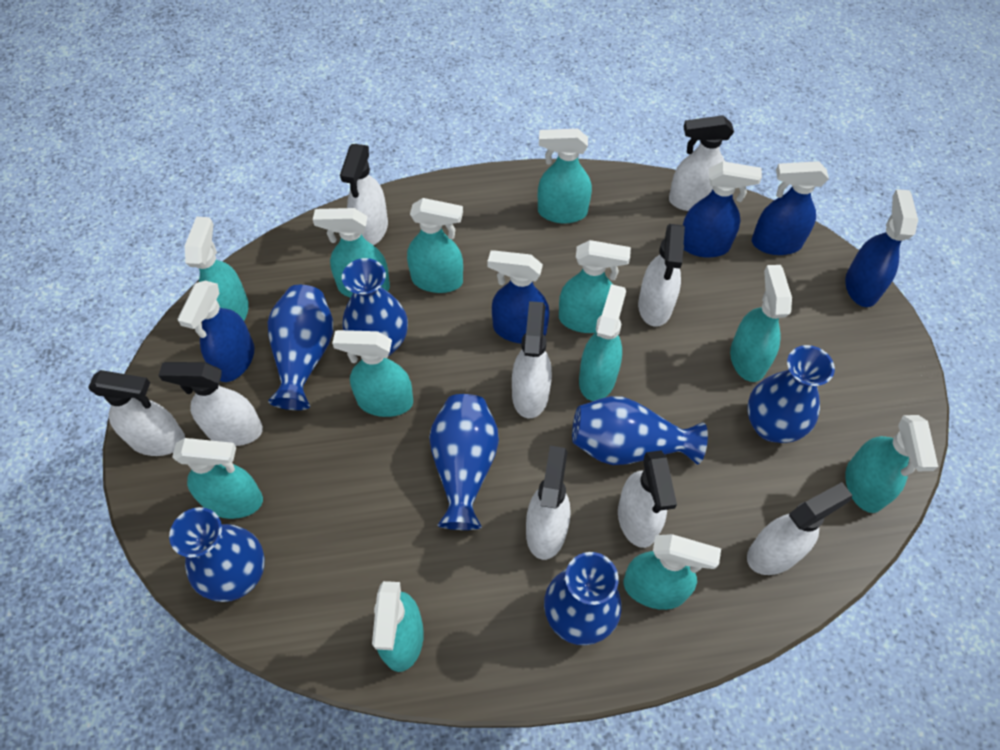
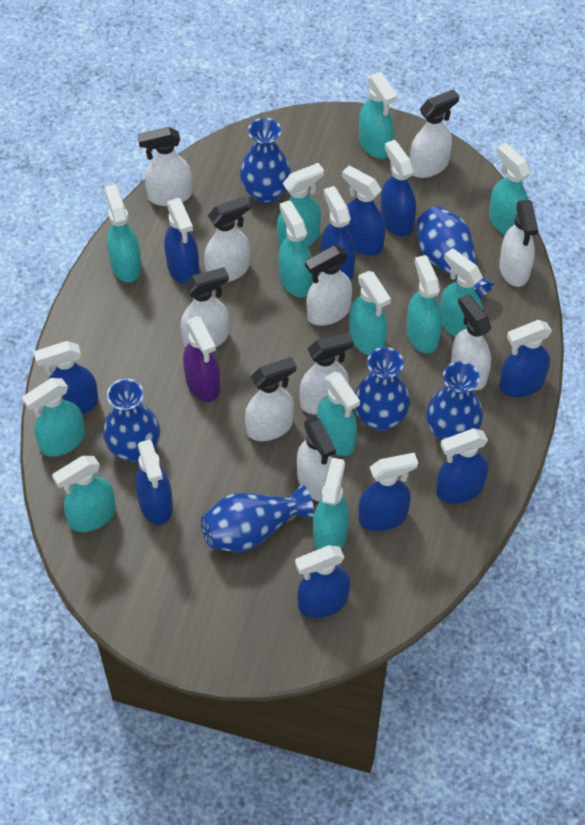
blue spray bottle: 5 -> 10
blue vase: 7 -> 6
purple spray bottle: 0 -> 1
white spray bottle: 9 -> 10

